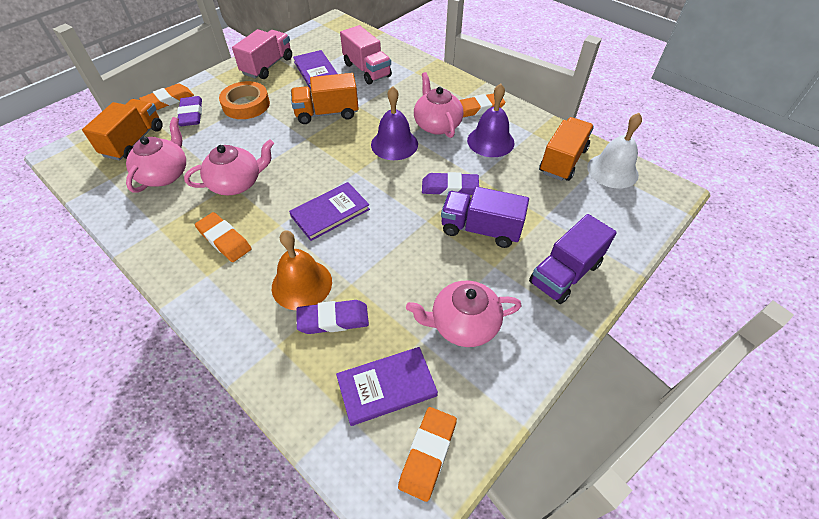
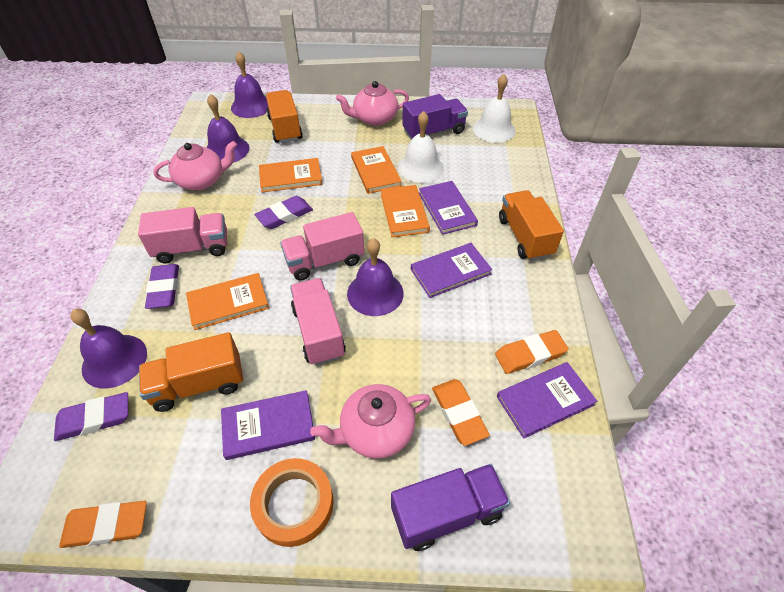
orange bell: 1 -> 0
orange book: 0 -> 4
orange eraser: 4 -> 3
pink teapot: 4 -> 3
pink truck: 2 -> 3
purple bell: 2 -> 4
purple book: 3 -> 4
white bell: 1 -> 2

